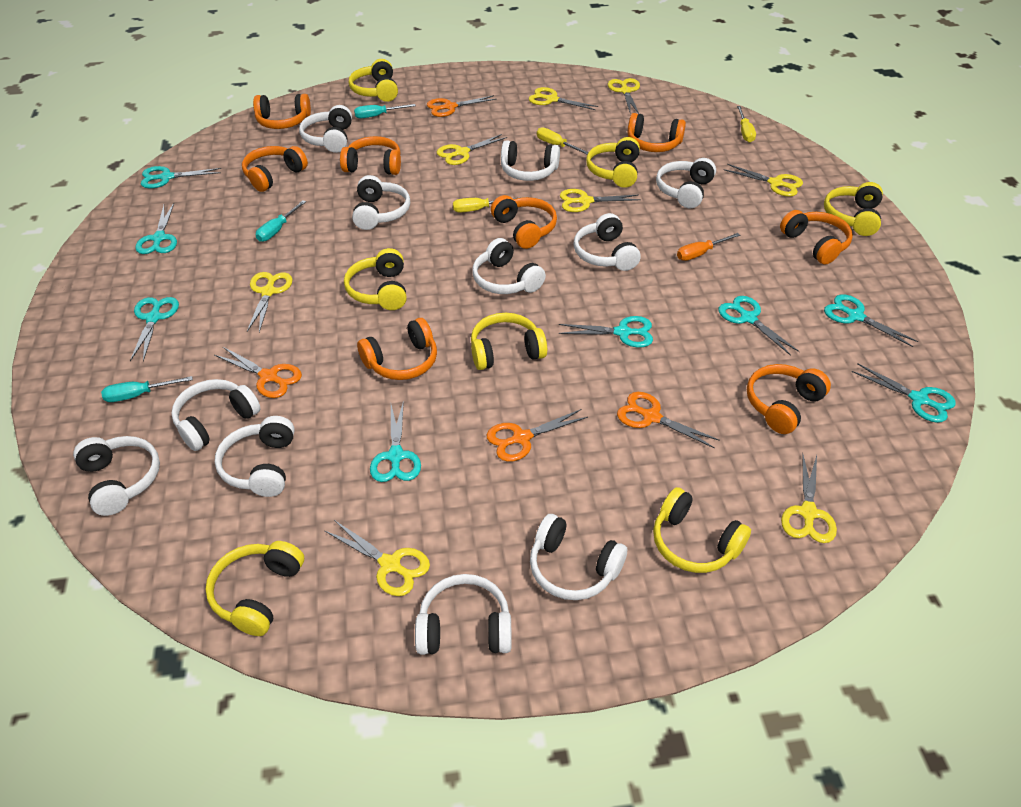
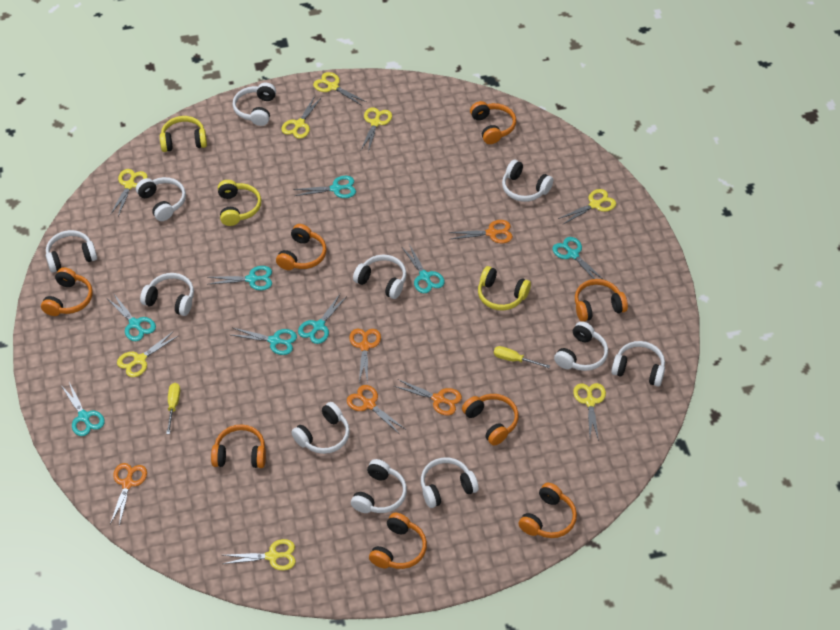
orange scissors: 4 -> 5
orange screwdriver: 1 -> 0
turquoise screwdriver: 3 -> 0
yellow headphones: 7 -> 3
yellow screwdriver: 3 -> 2

